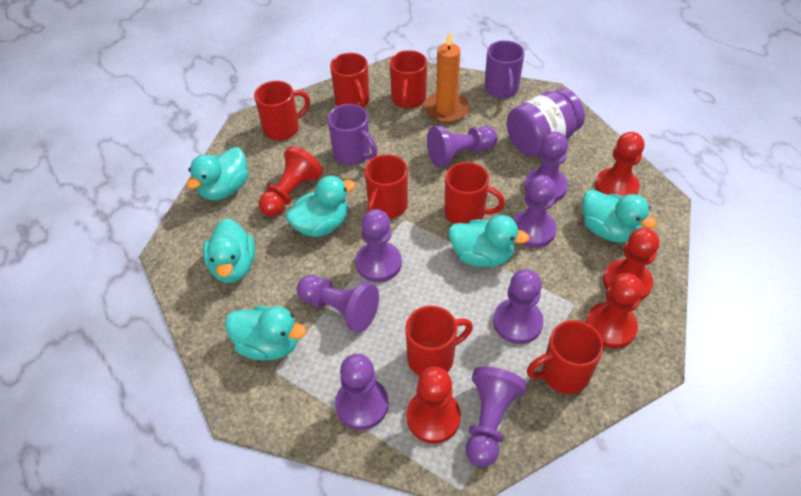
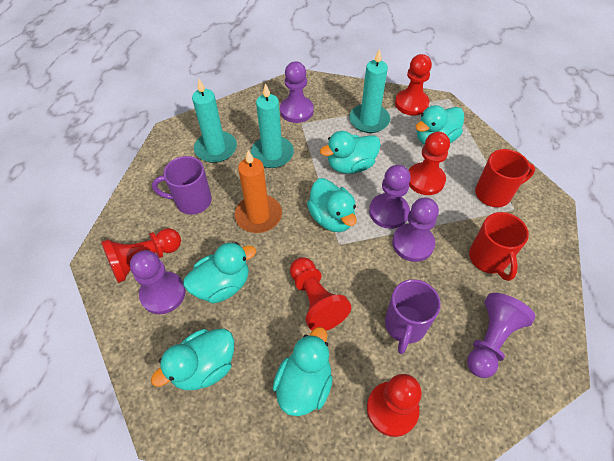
purple jar: 1 -> 0
purple pawn: 8 -> 5
red mug: 7 -> 2
turquoise candle: 0 -> 3

